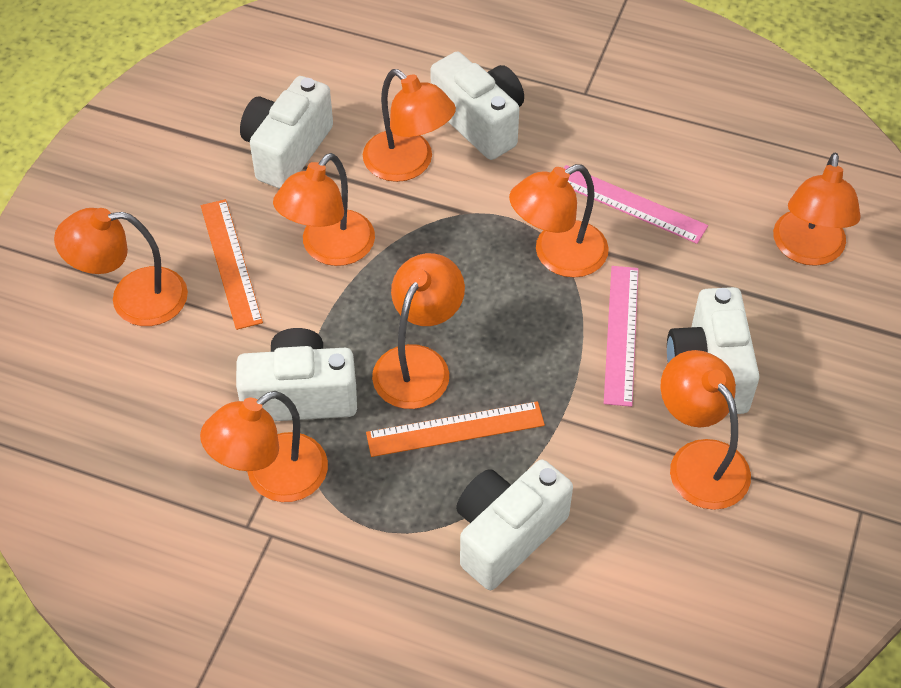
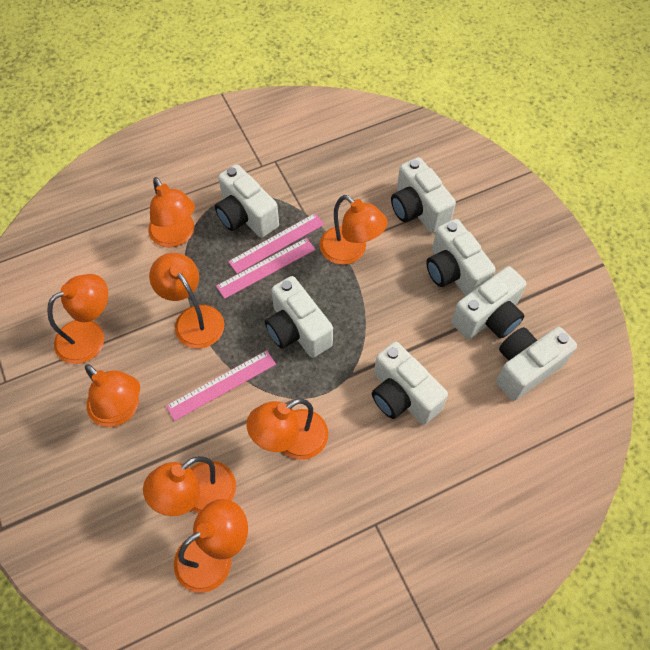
orange ruler: 2 -> 0
pink ruler: 2 -> 3
white camera: 5 -> 7

